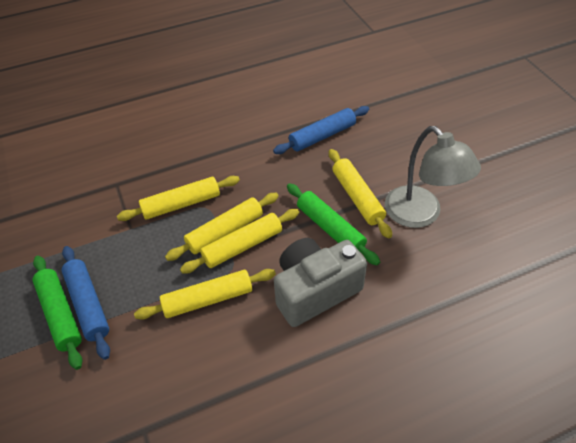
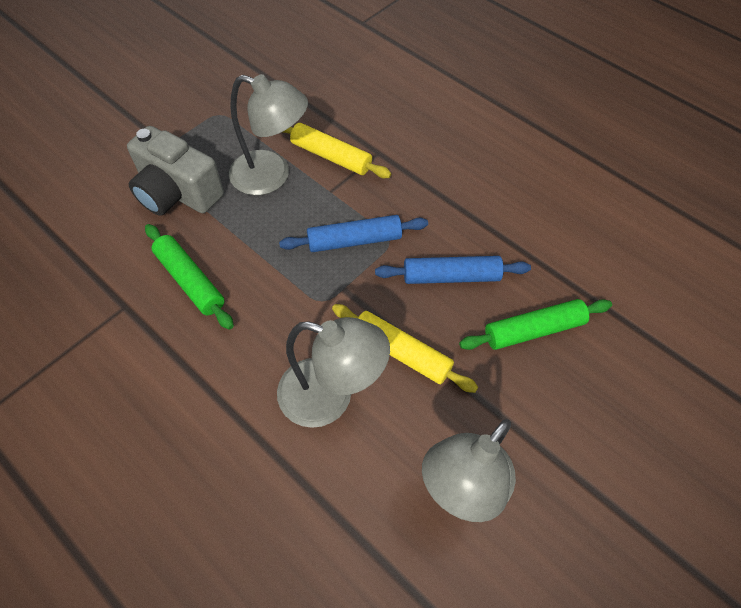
grey lamp: 1 -> 3
yellow rolling pin: 5 -> 2

